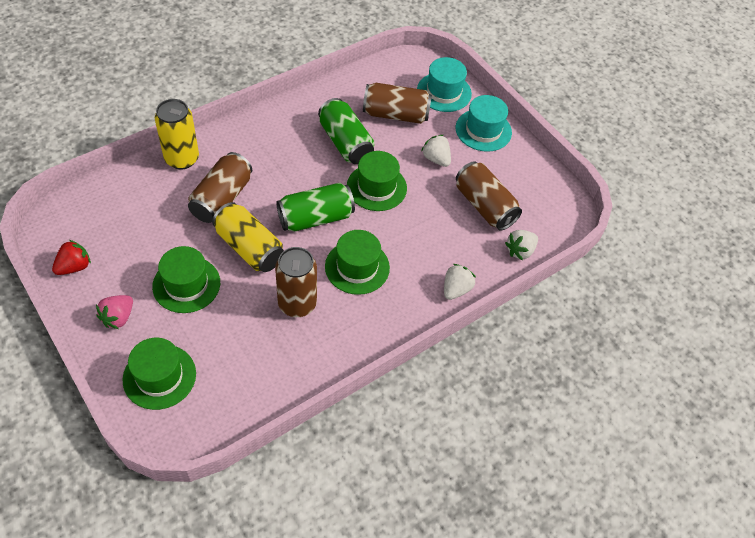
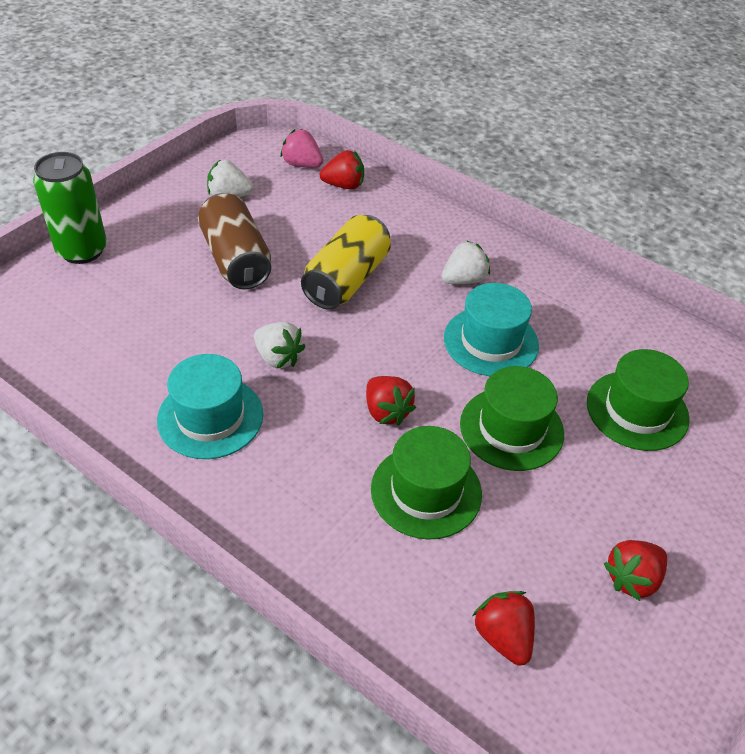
brown can: 4 -> 1
green can: 2 -> 1
green hat: 4 -> 3
red strawberry: 1 -> 4
yellow can: 2 -> 1

